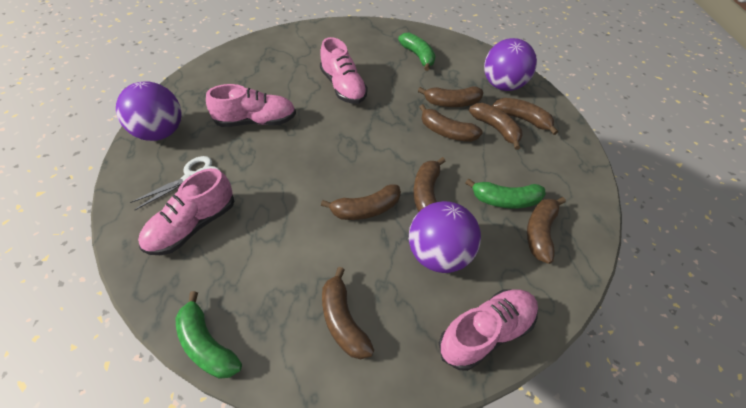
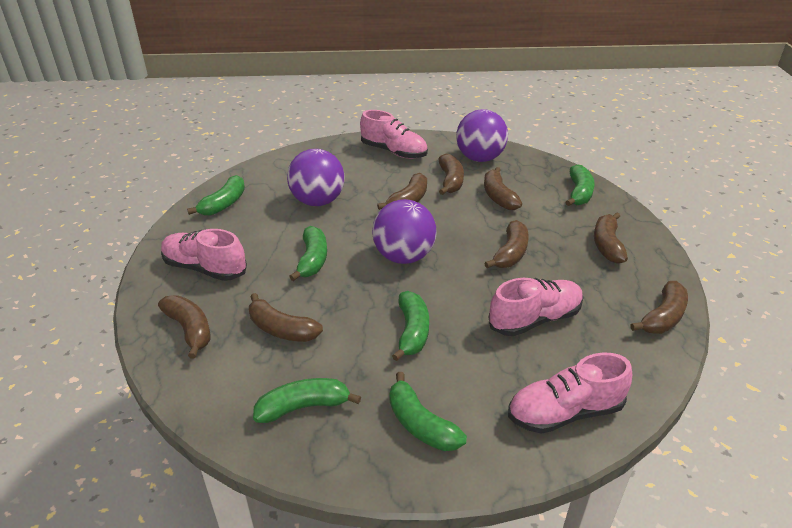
green banana: 3 -> 6
white scissors: 1 -> 0

